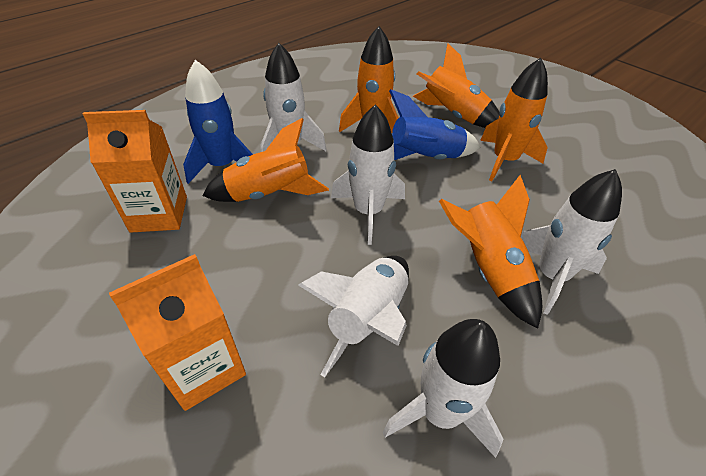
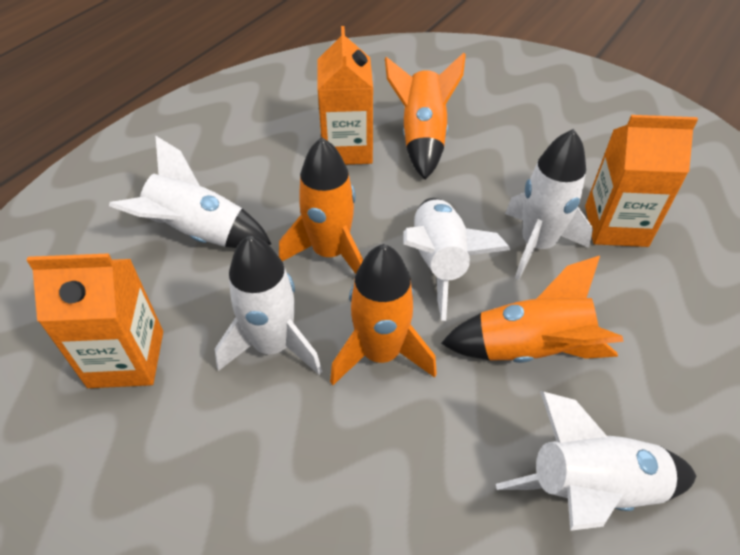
blue rocket: 2 -> 0
orange carton: 2 -> 3
orange rocket: 5 -> 4

